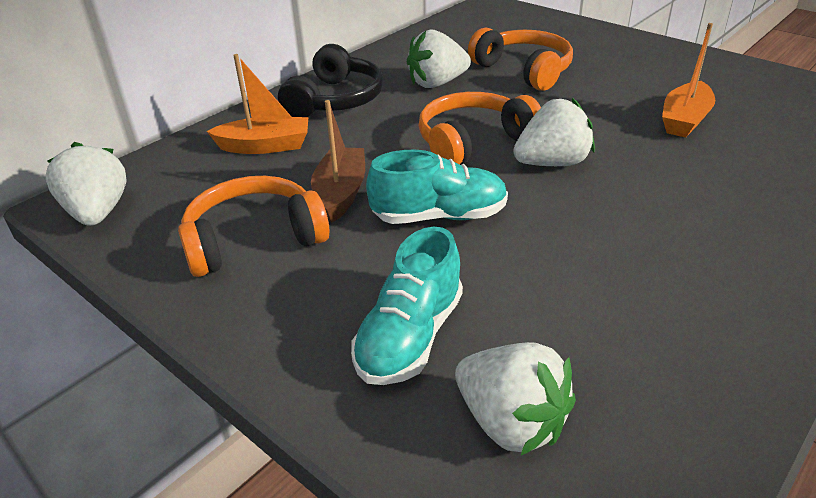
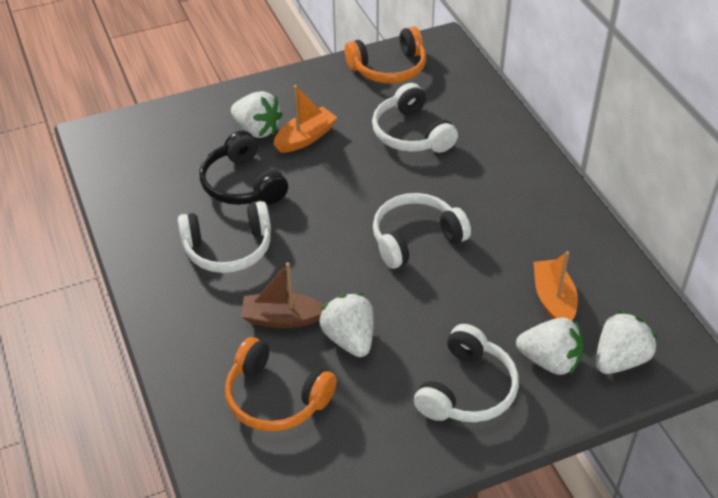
orange headphones: 3 -> 2
turquoise shoe: 2 -> 0
white headphones: 0 -> 4

